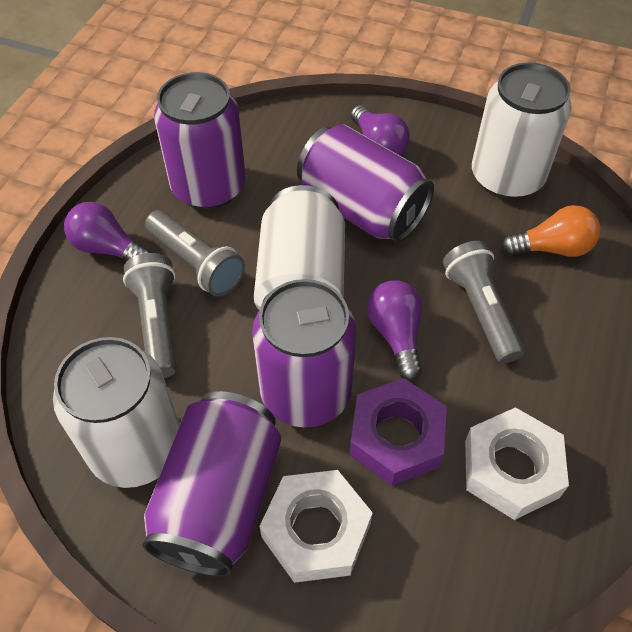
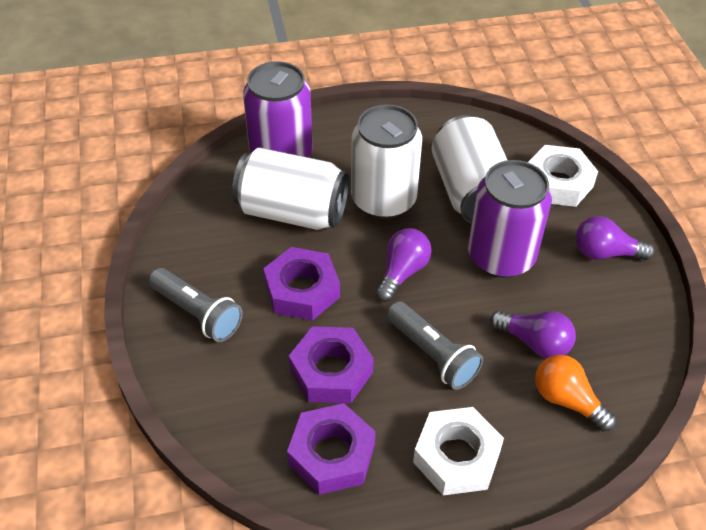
grey flashlight: 3 -> 2
purple can: 4 -> 2
purple nut: 1 -> 3

